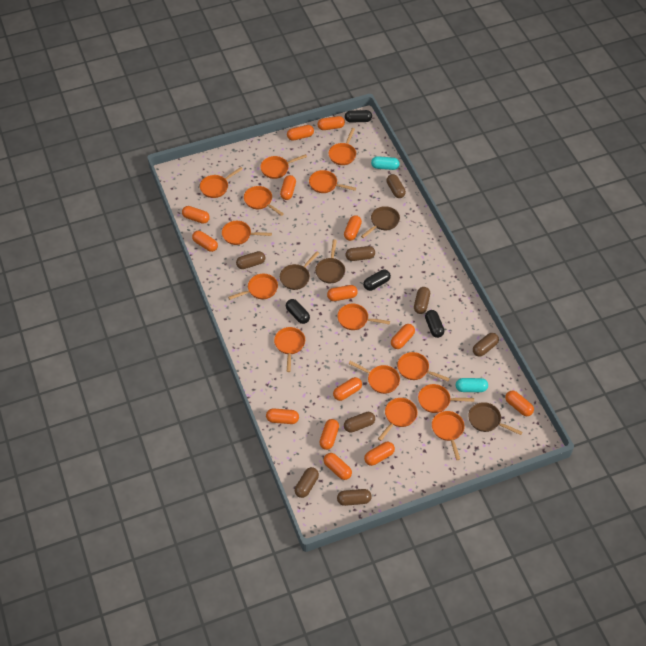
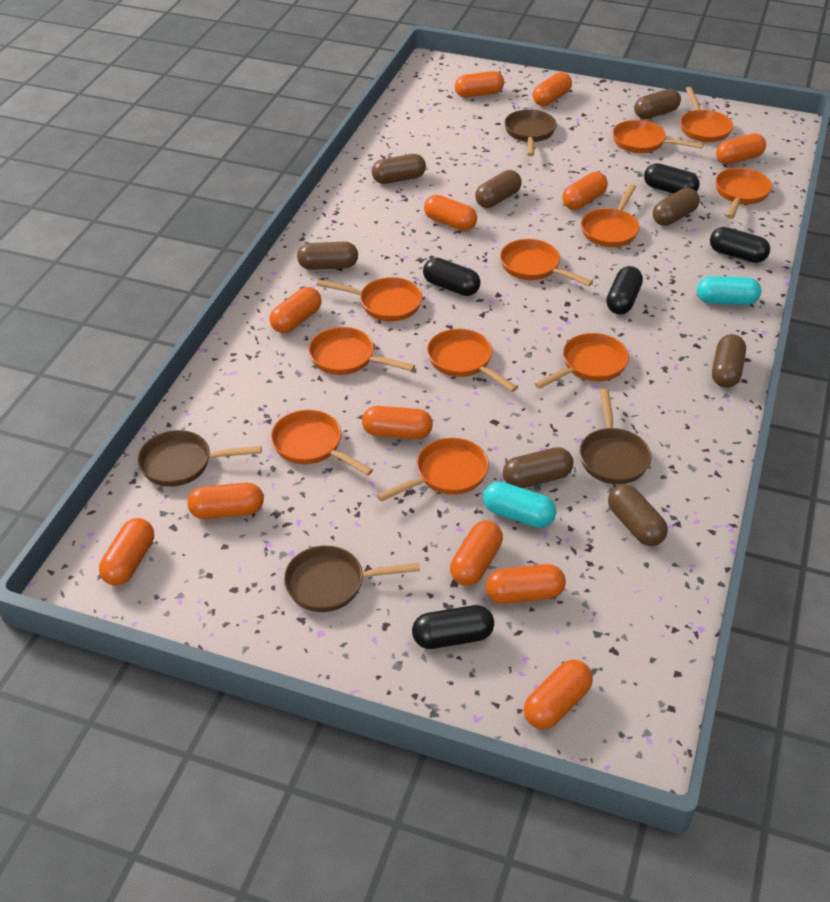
black capsule: 4 -> 5
orange capsule: 14 -> 12
orange pan: 14 -> 11

